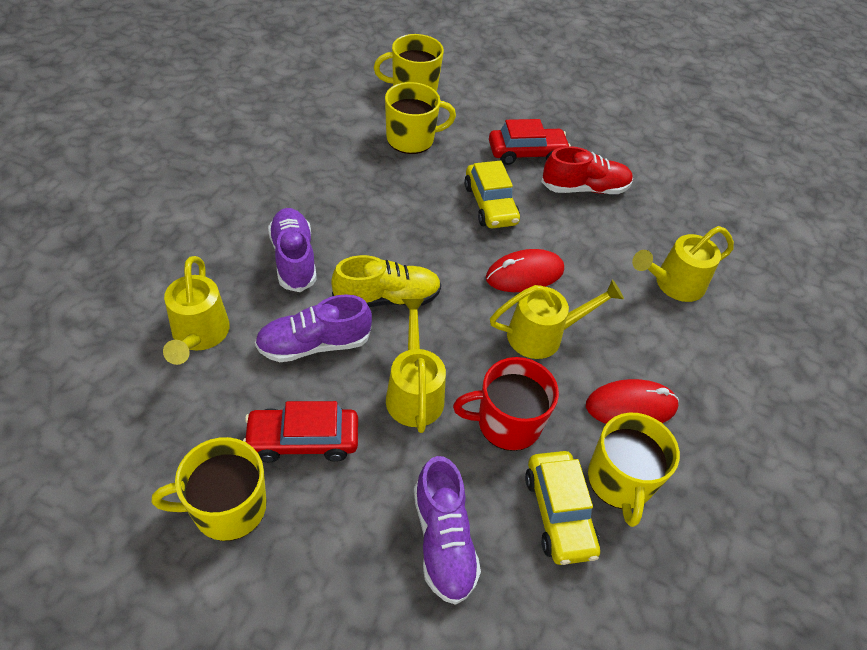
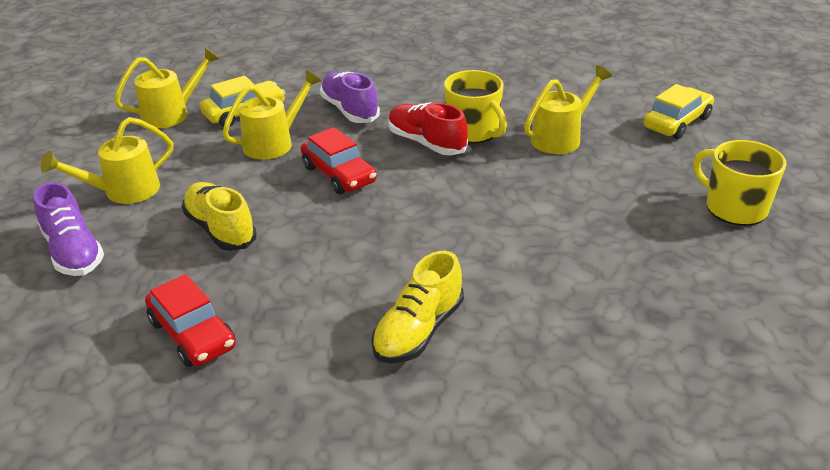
purple shoe: 3 -> 2
red mouse: 2 -> 0
red mug: 1 -> 0
yellow mug: 4 -> 2
yellow shoe: 1 -> 2

